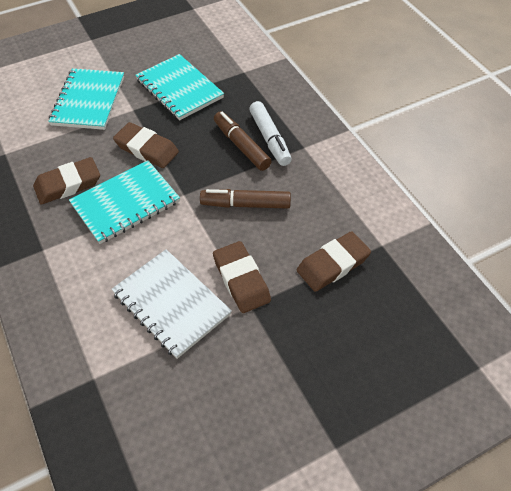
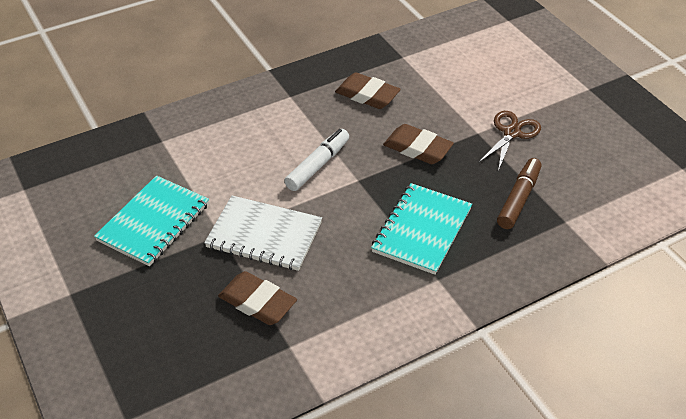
brown eraser: 4 -> 3
brown marker: 2 -> 1
brown scissors: 0 -> 1
turquoise notebook: 3 -> 2

